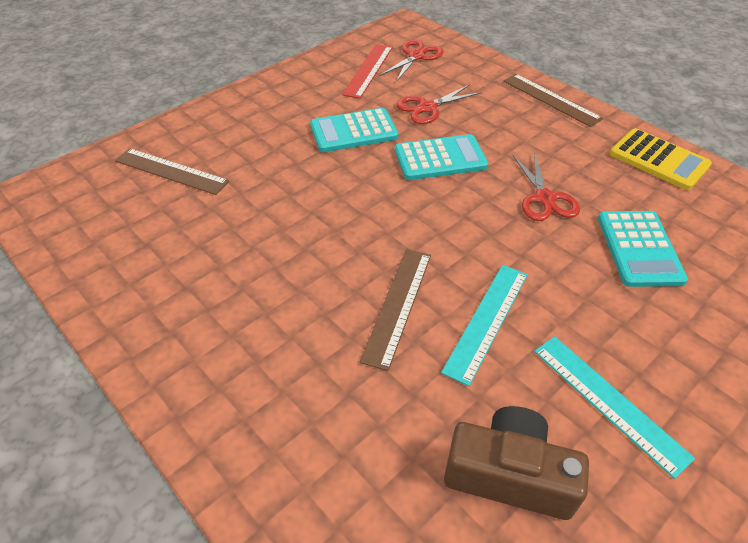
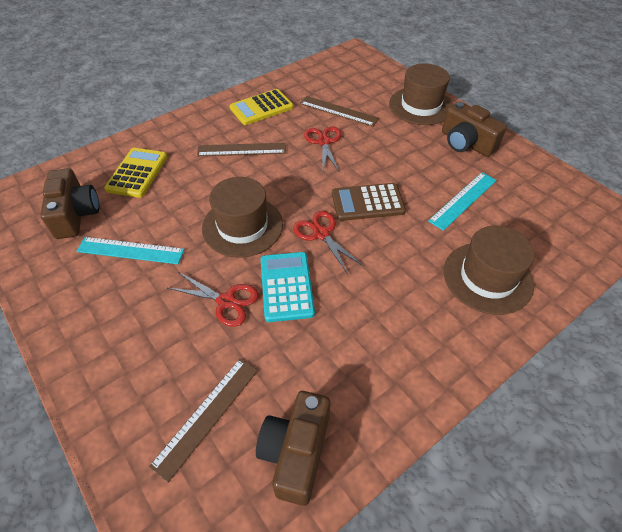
brown calculator: 0 -> 1
brown camera: 1 -> 3
brown hat: 0 -> 3
red ruler: 1 -> 0
turquoise calculator: 3 -> 1
yellow calculator: 1 -> 2

